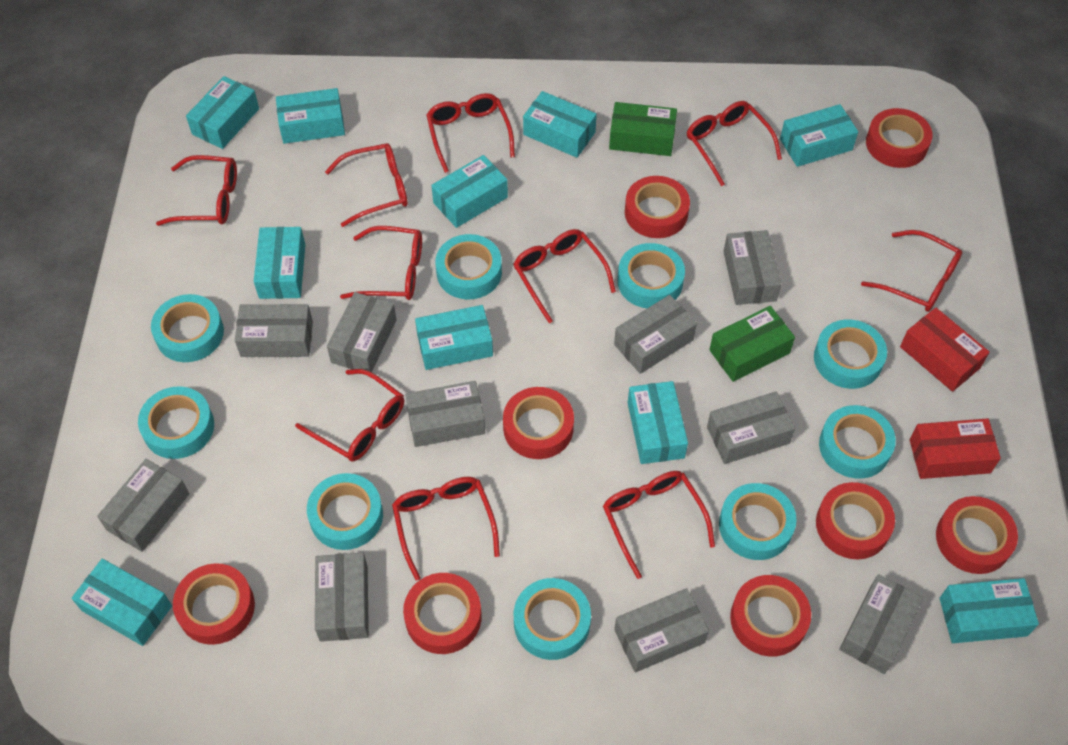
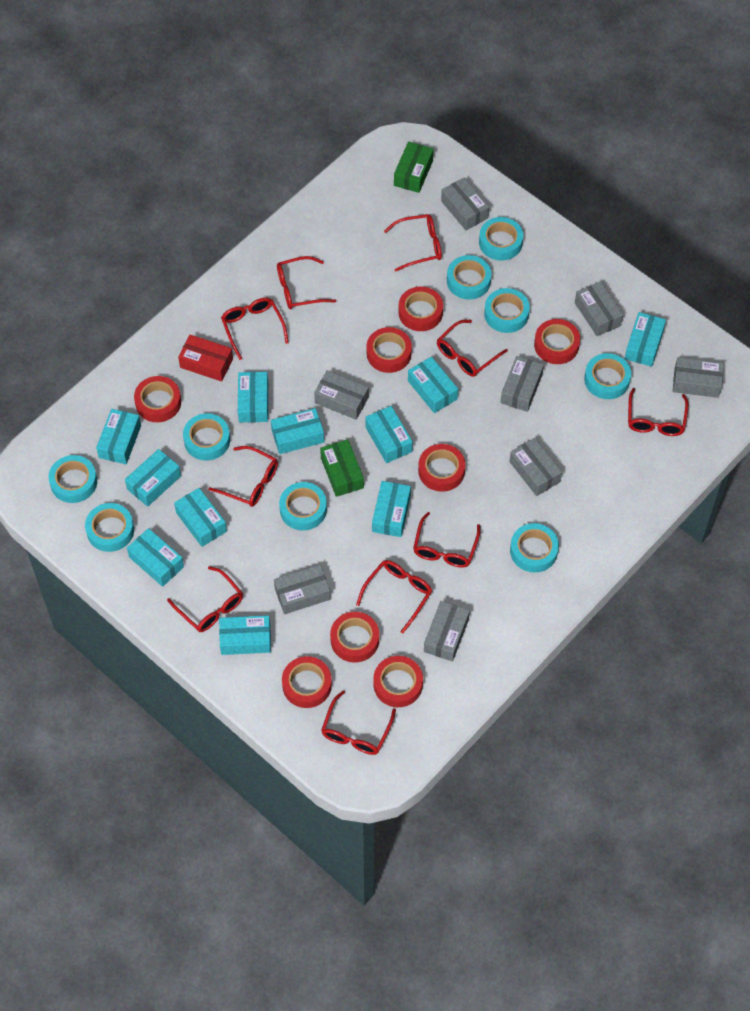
grey box: 10 -> 8
red box: 2 -> 1
turquoise box: 10 -> 11

